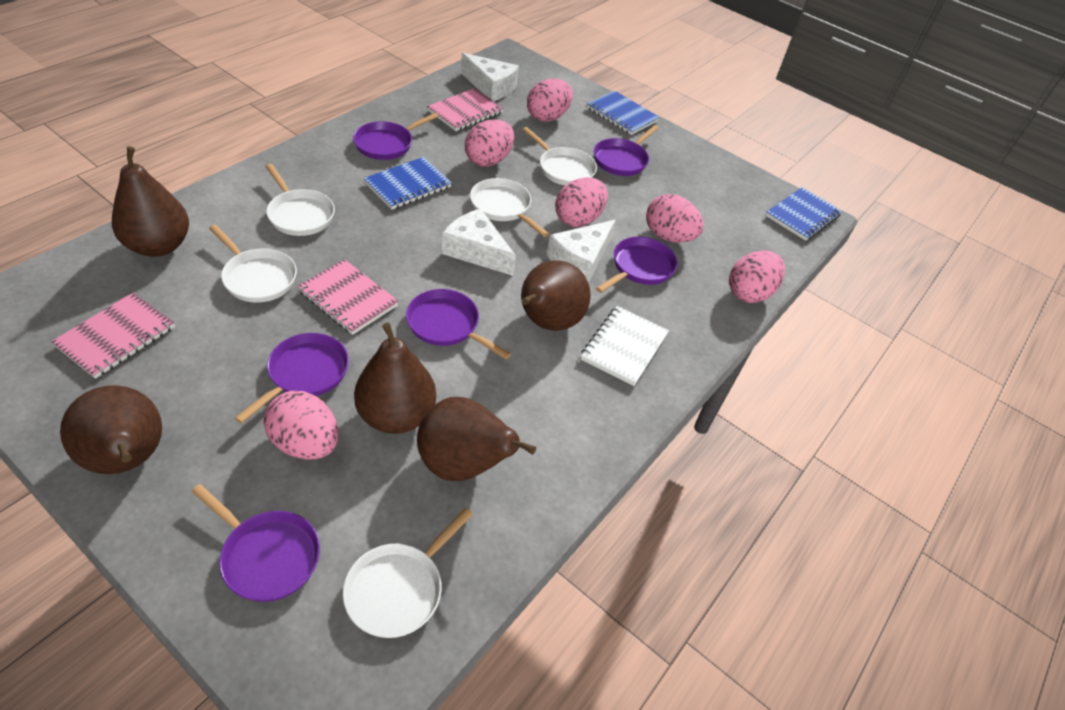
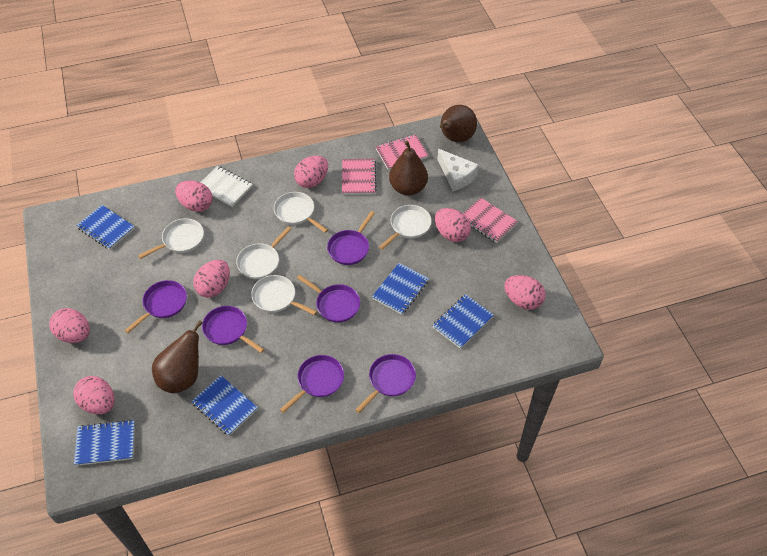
blue notebook: 3 -> 5
brown pear: 5 -> 3
pink egg: 6 -> 7
white cheese: 3 -> 1

